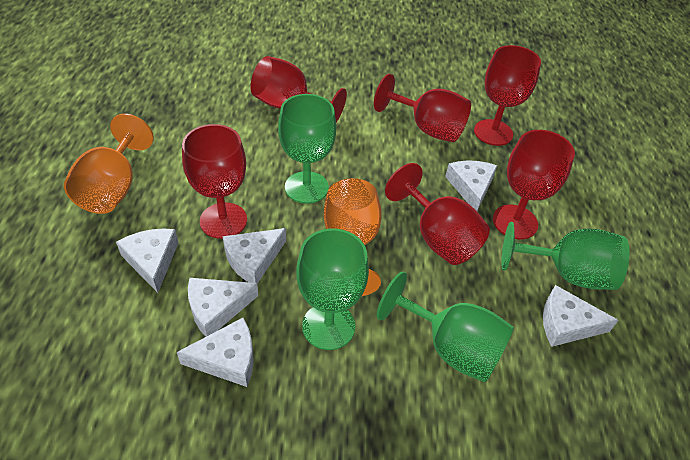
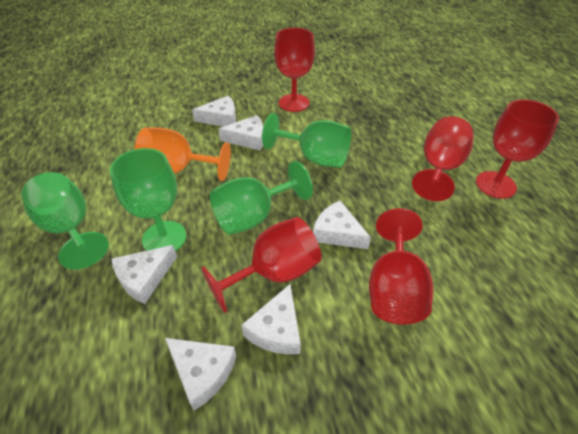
orange goblet: 2 -> 1
red goblet: 6 -> 5

